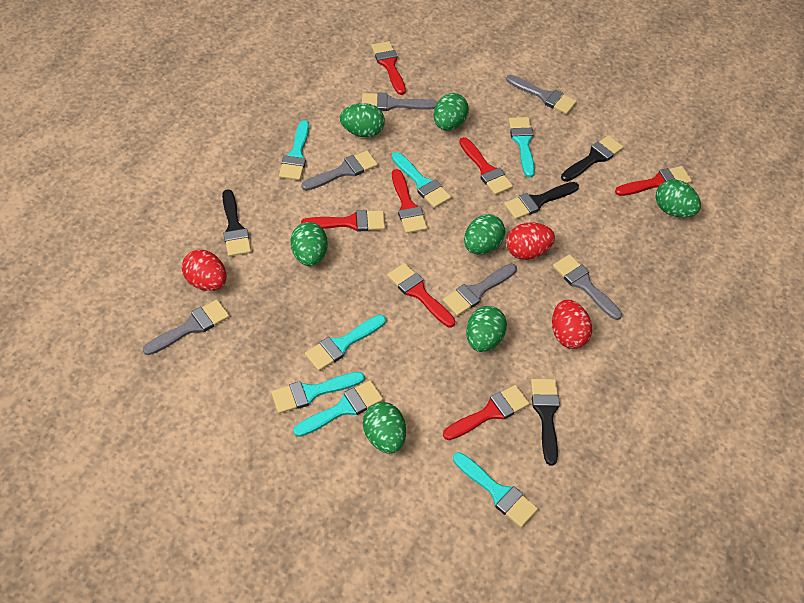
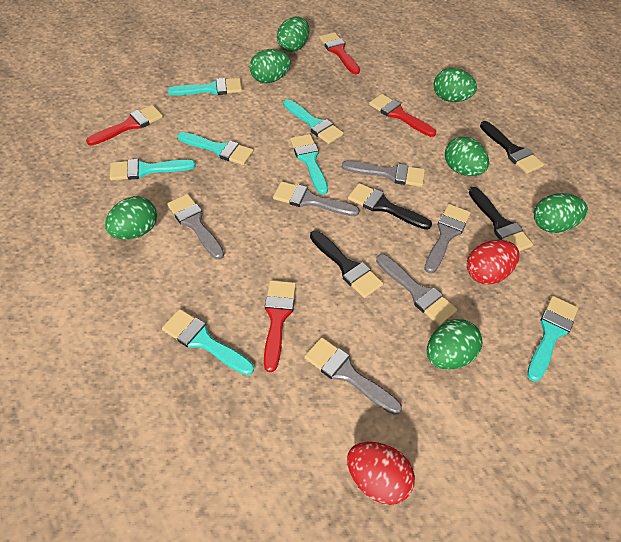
red brush: 7 -> 4
red egg: 3 -> 2

